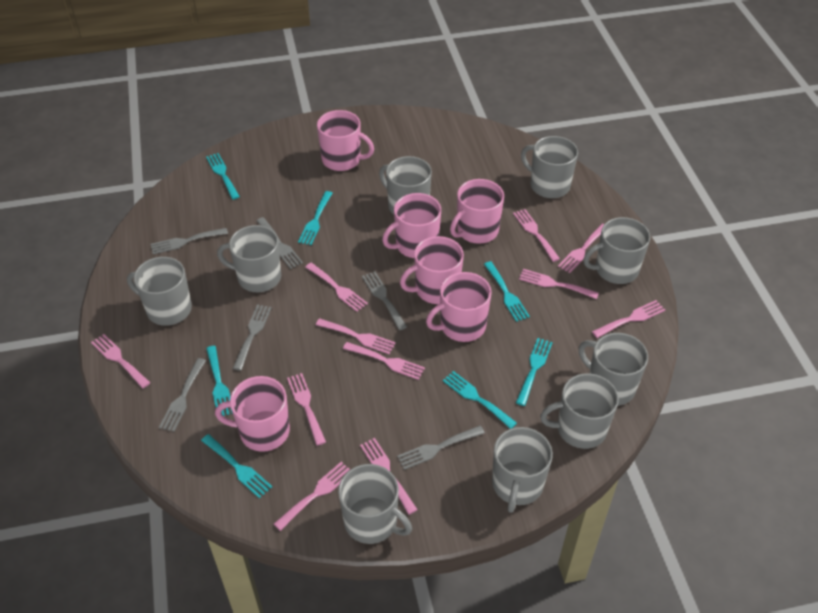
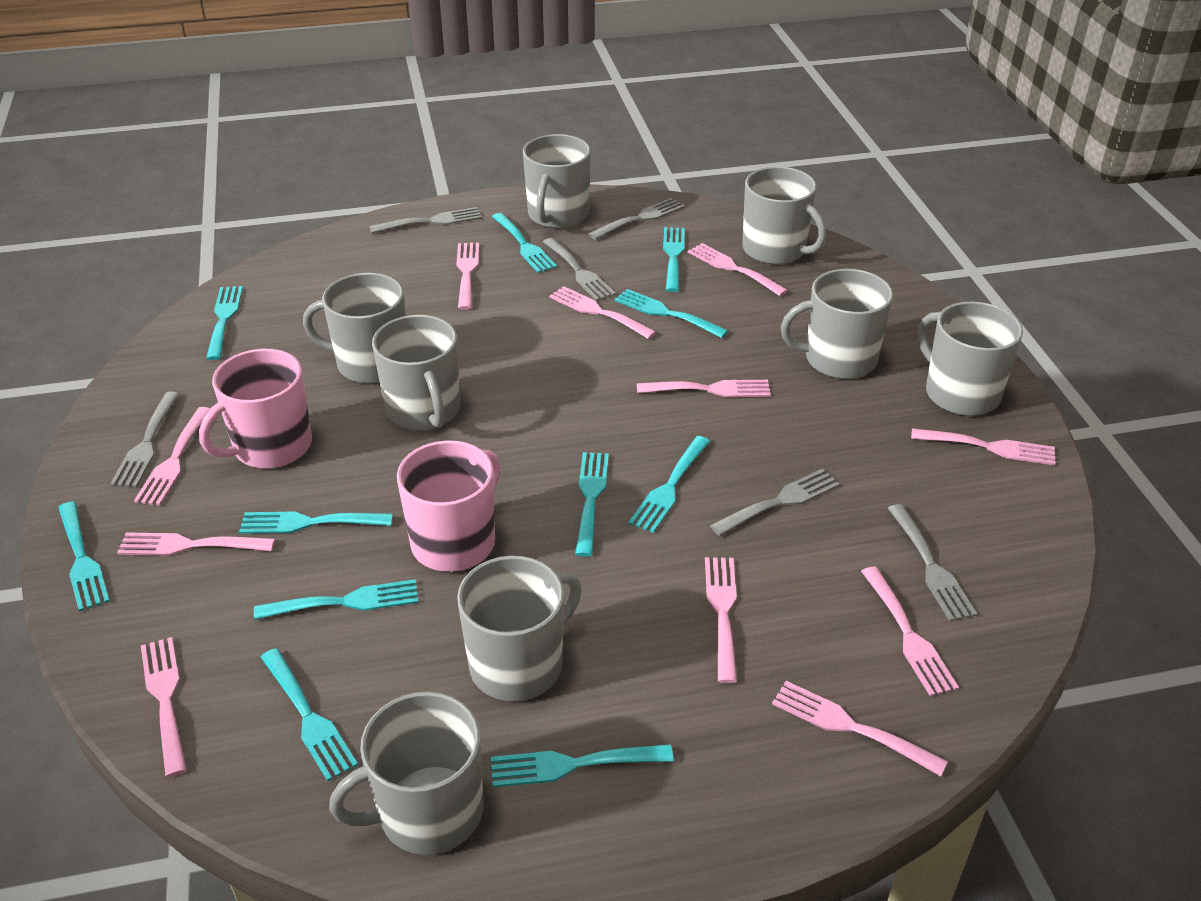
grey mug: 9 -> 8
pink mug: 6 -> 2
turquoise fork: 7 -> 11

